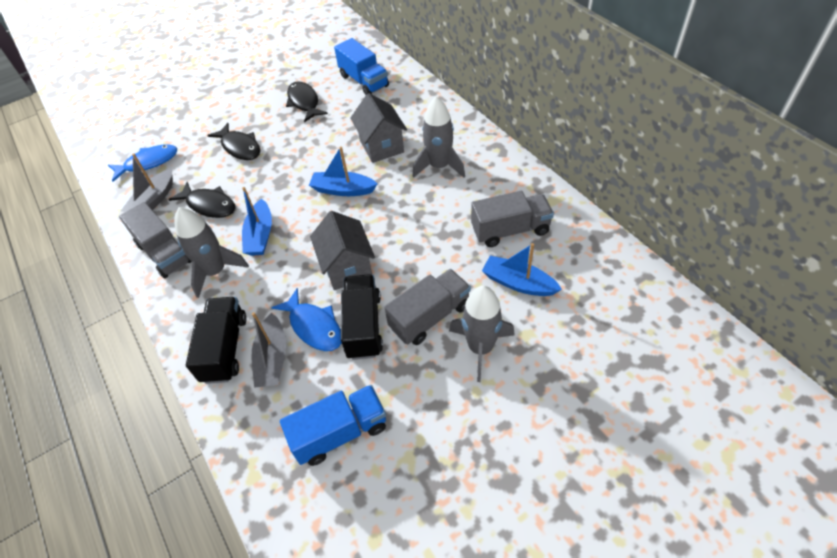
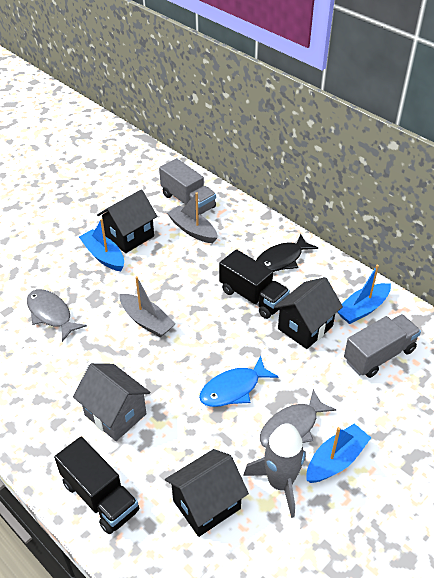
black fish: 3 -> 1
black house: 0 -> 3
blue fish: 2 -> 1
blue truck: 2 -> 0
grey fish: 0 -> 2
grey house: 2 -> 1
grey rocket: 3 -> 1
grey truck: 3 -> 2

